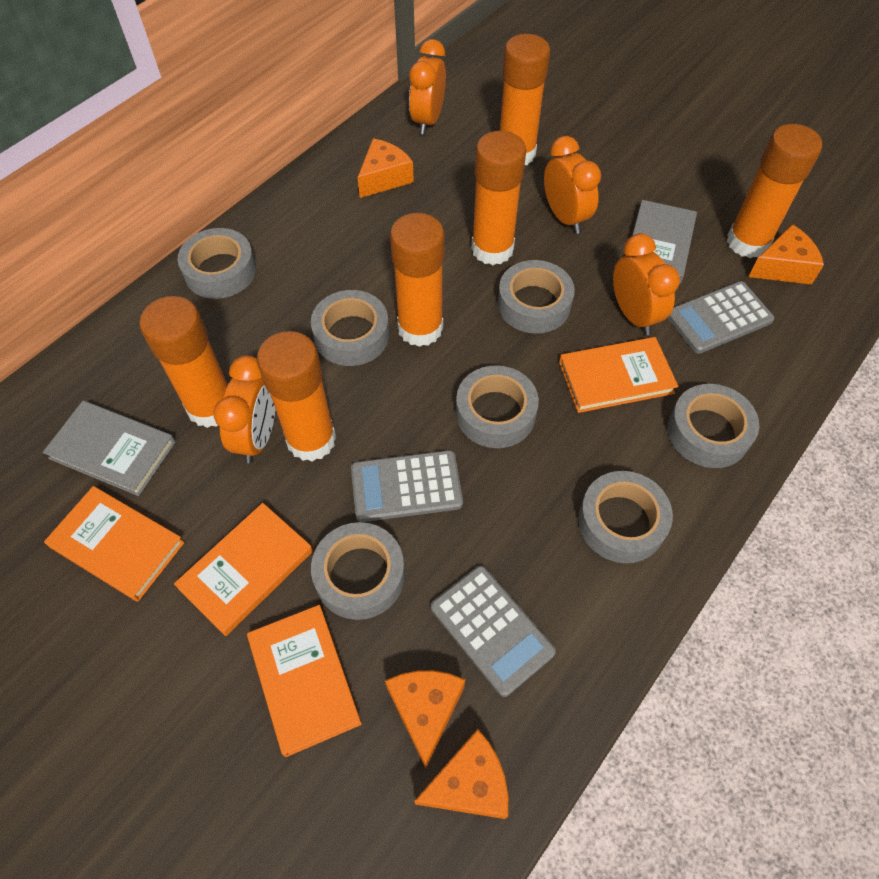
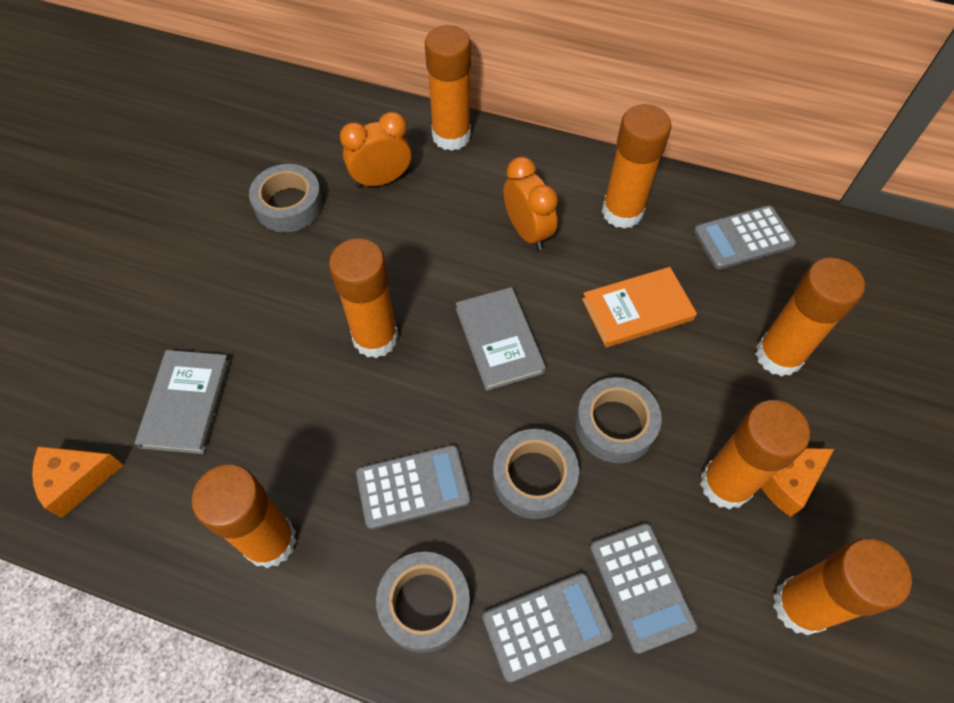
grey calculator: 3 -> 4
grey tape: 7 -> 4
orange book: 4 -> 1
orange cheese: 4 -> 2
orange clock: 4 -> 2
orange glue stick: 6 -> 7

